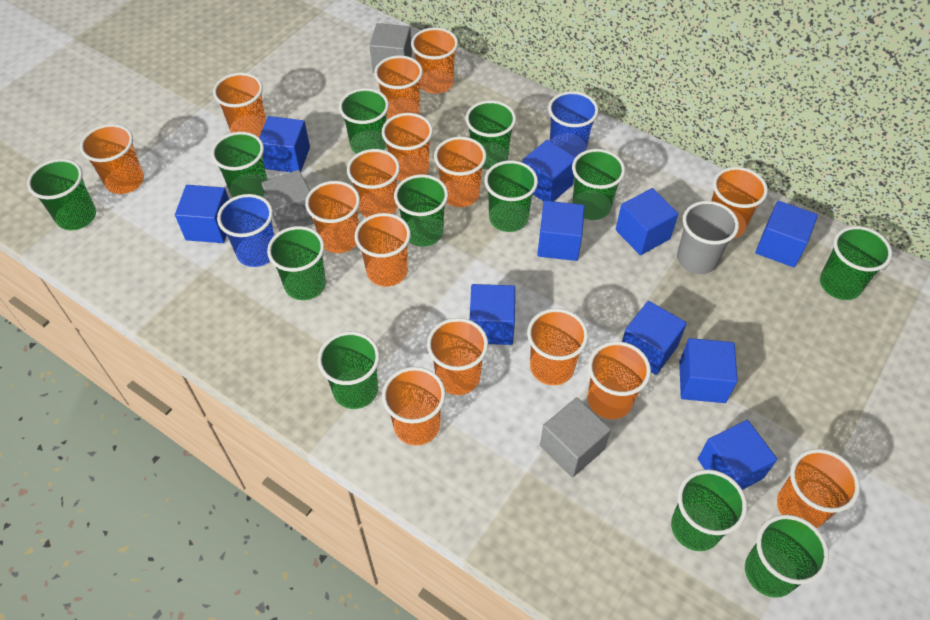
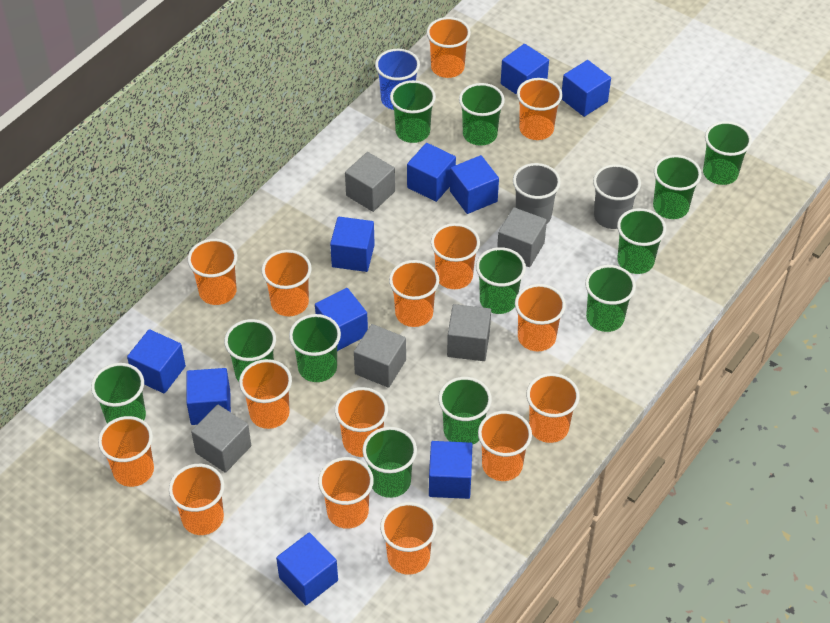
blue cup: 2 -> 1
grey cube: 3 -> 5
grey cup: 1 -> 2

